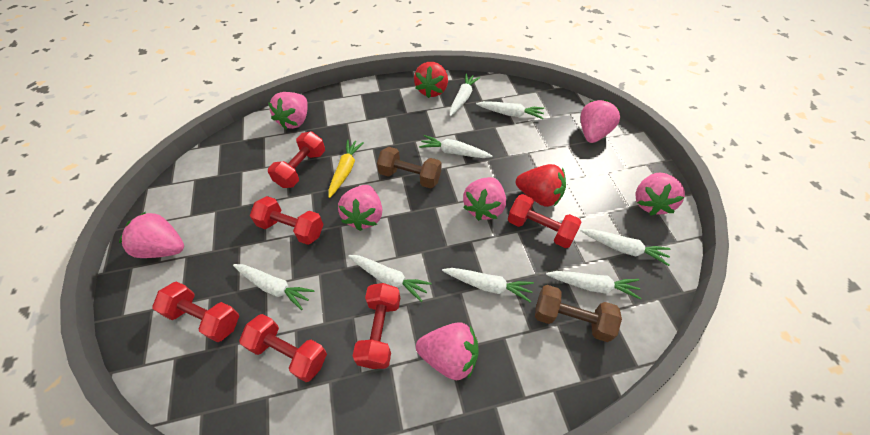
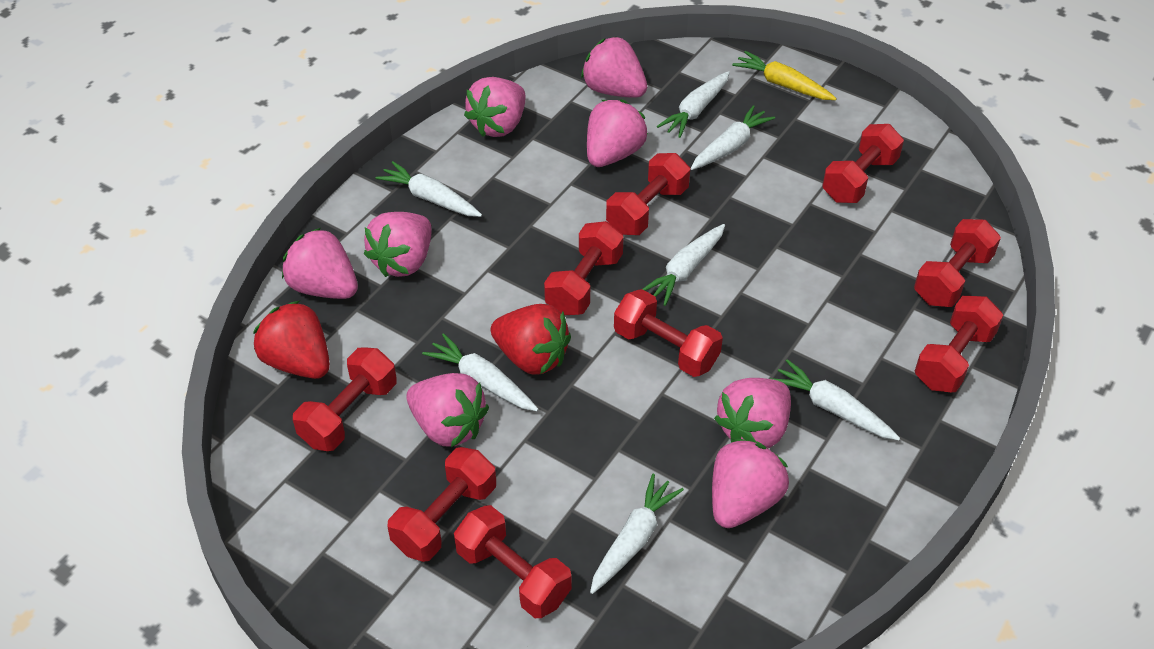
brown dumbbell: 2 -> 0
pink strawberry: 7 -> 8
red dumbbell: 6 -> 9
white carrot: 8 -> 7

